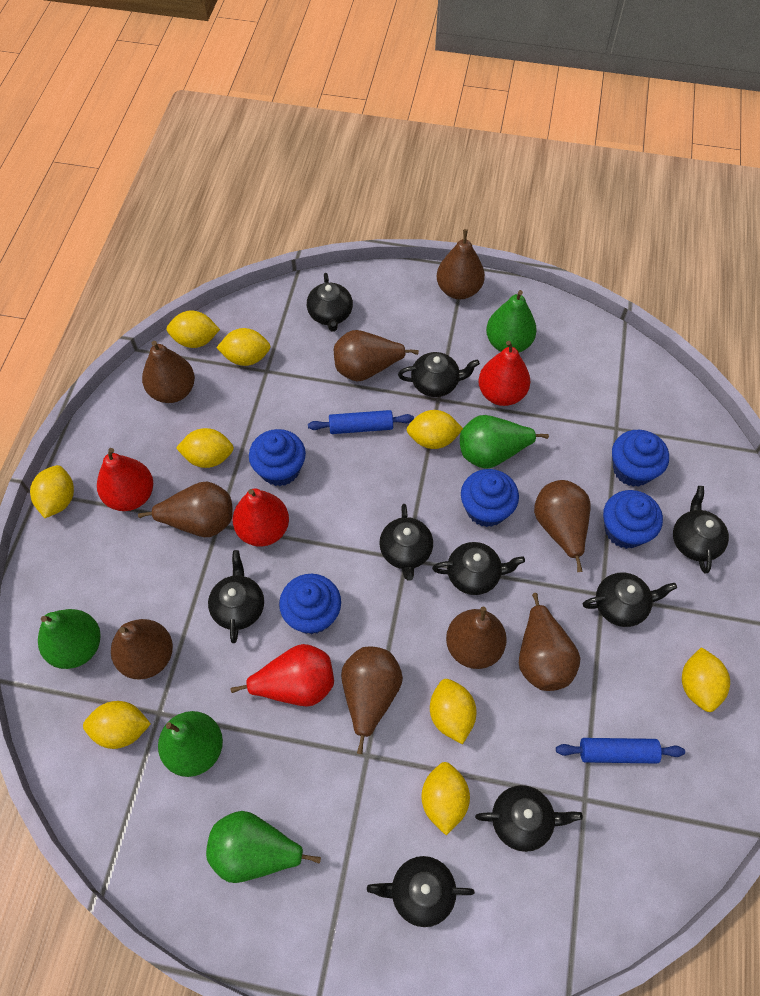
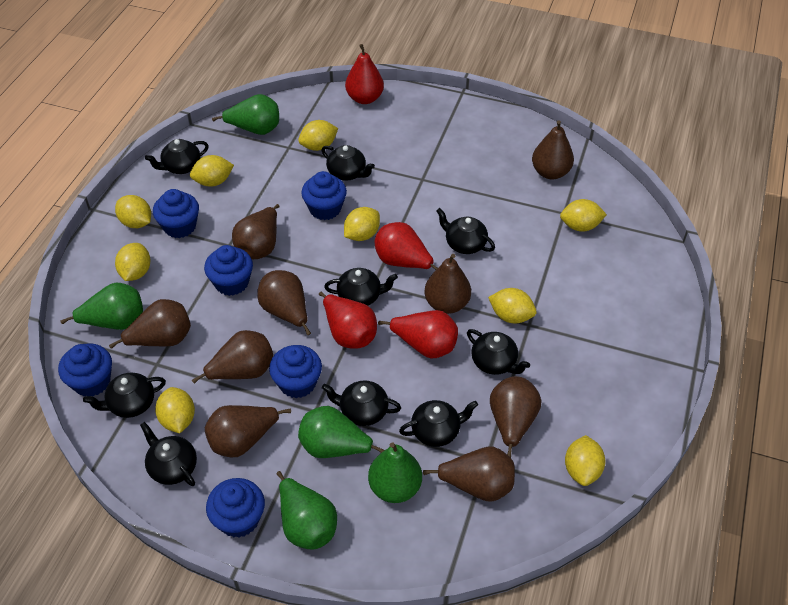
blue cupcake: 5 -> 6
blue rolling pin: 2 -> 0

